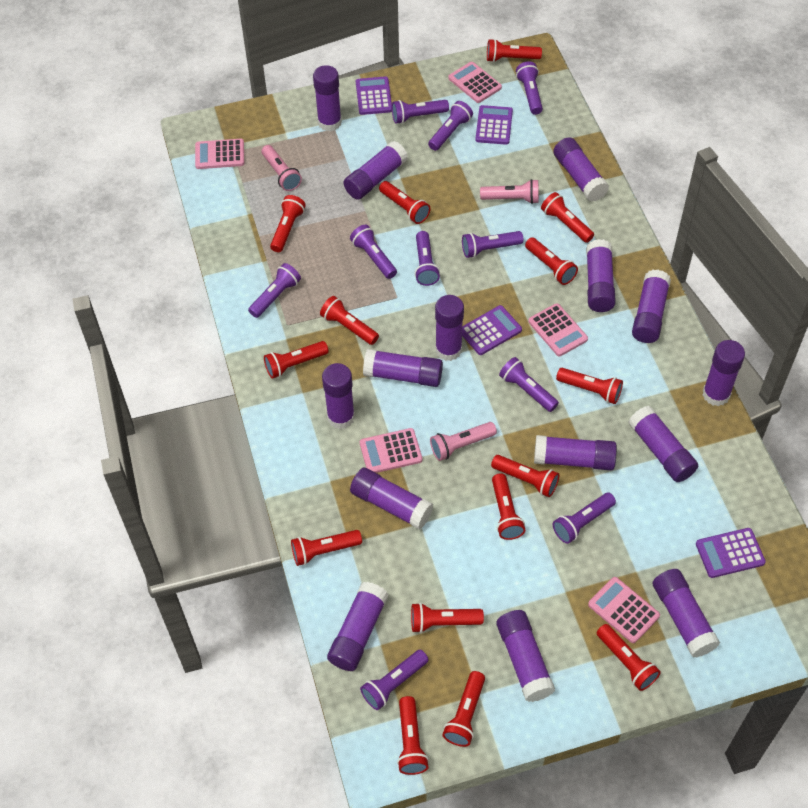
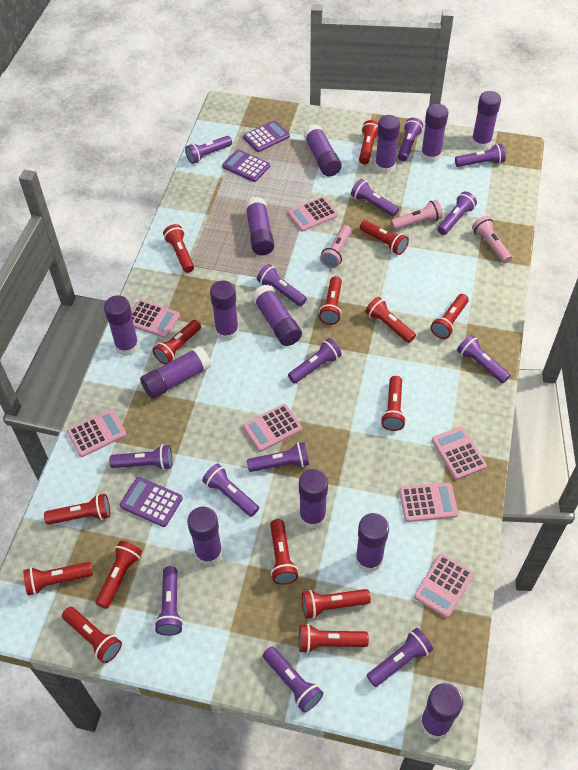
pink calculator: 5 -> 7
purple calculator: 4 -> 3
purple flashlight: 10 -> 14
purple glue stick: 15 -> 13

